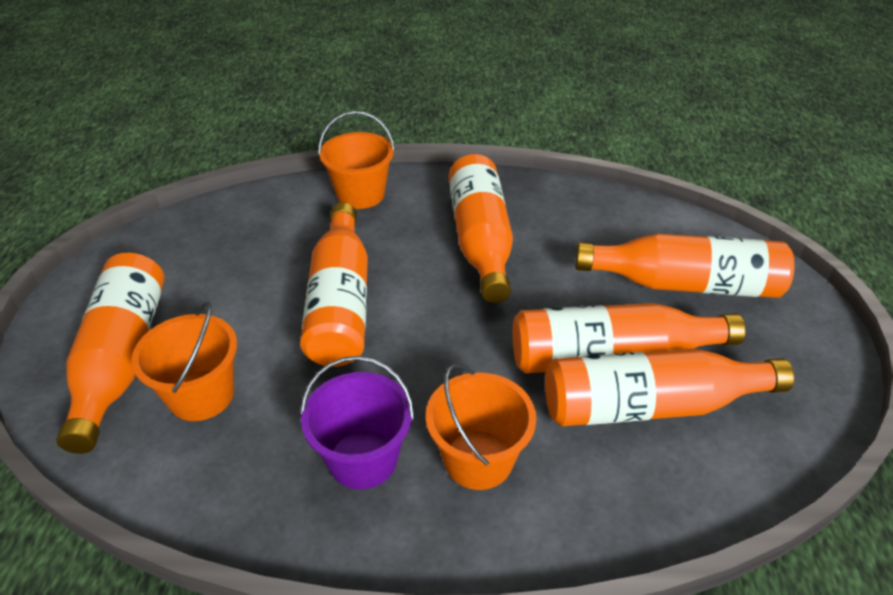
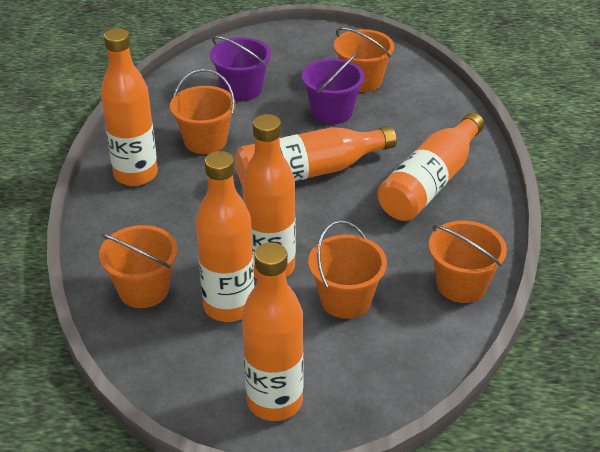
orange bucket: 3 -> 5
purple bucket: 1 -> 2

